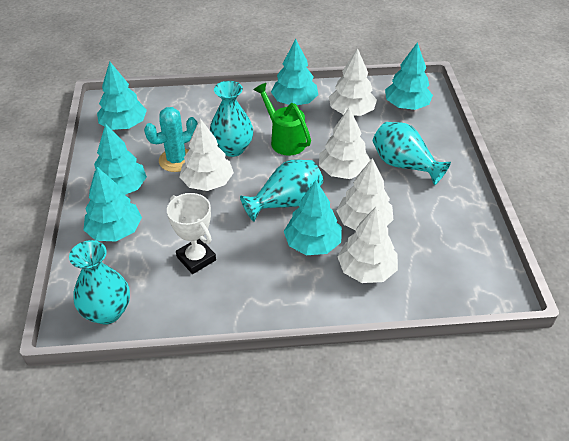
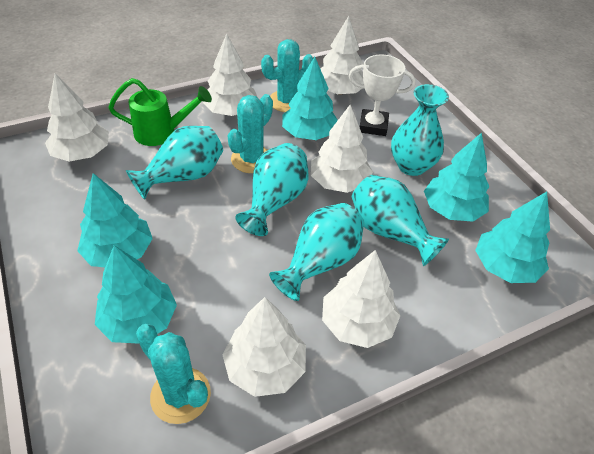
turquoise cactus: 1 -> 3
turquoise tree: 6 -> 5
turquoise vase: 4 -> 5
white tree: 5 -> 6

